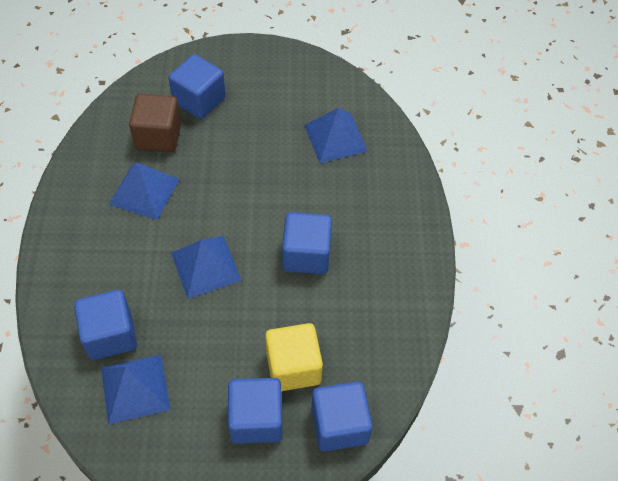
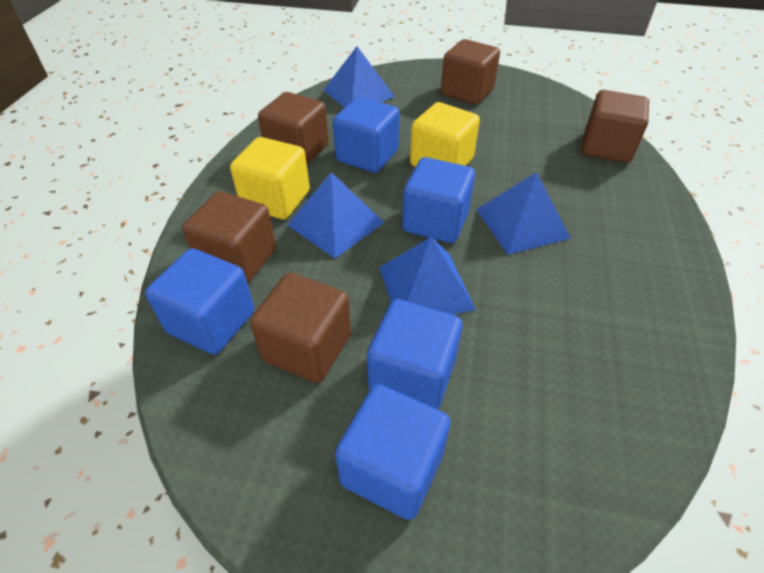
brown cube: 1 -> 5
yellow cube: 1 -> 2

